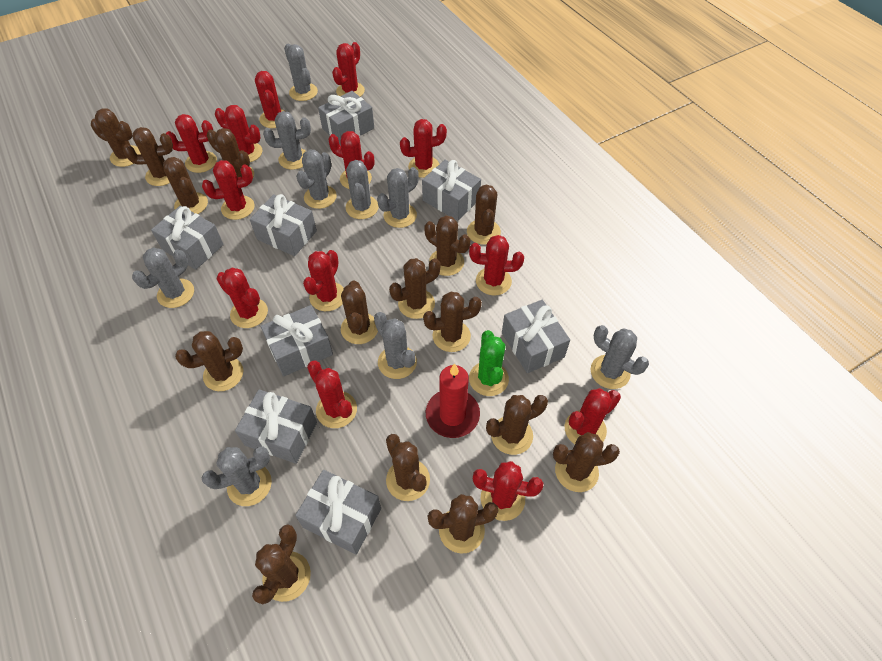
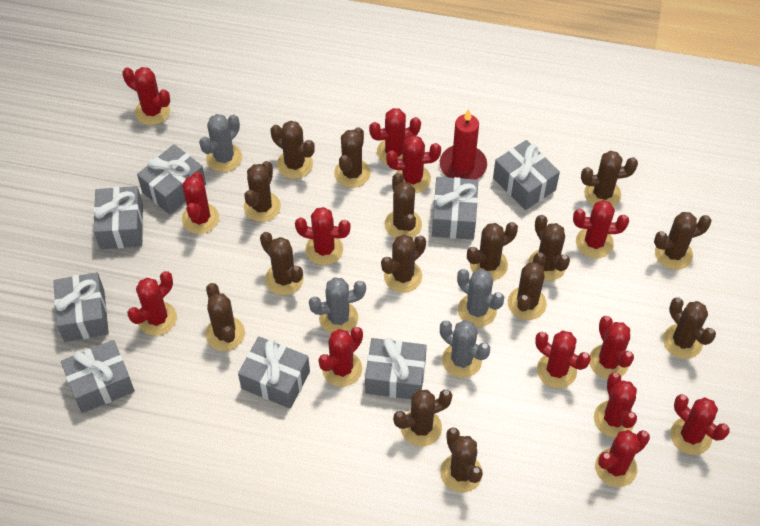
green cactus: 1 -> 0
grey cactus: 9 -> 4

